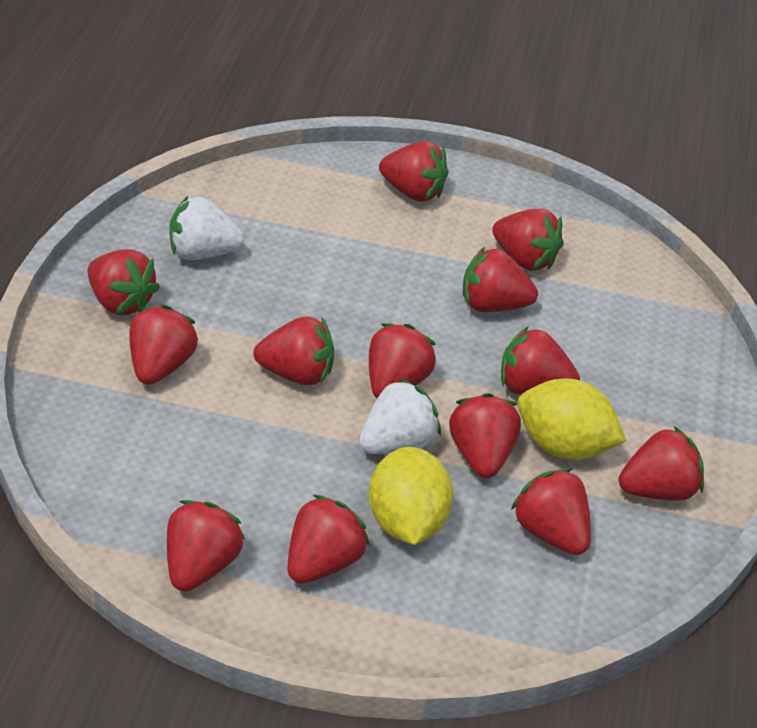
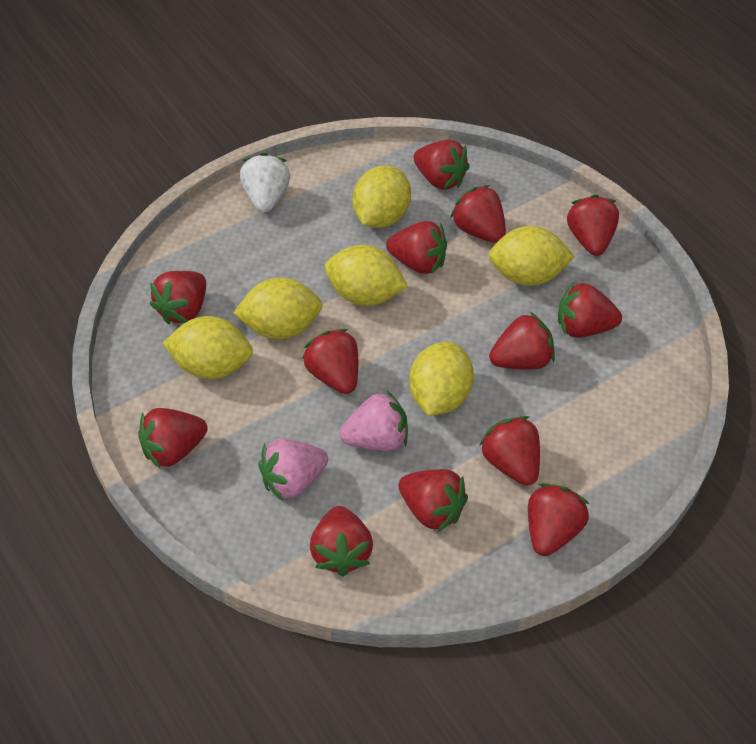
pink strawberry: 0 -> 2
white strawberry: 2 -> 1
yellow lemon: 2 -> 6

